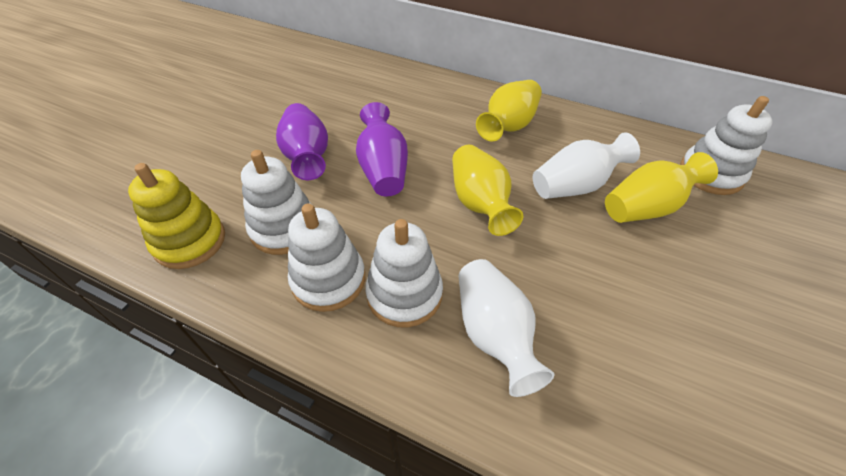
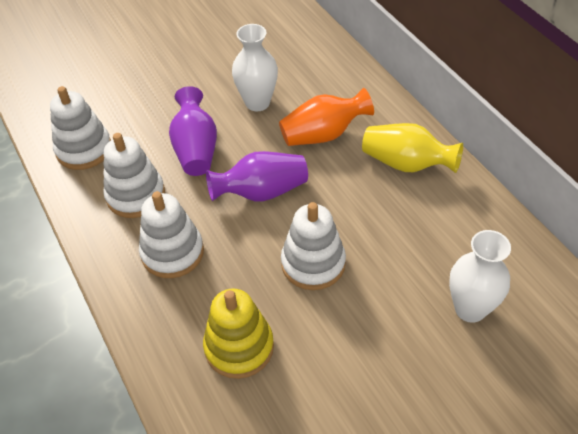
orange vase: 0 -> 1
yellow vase: 3 -> 1

